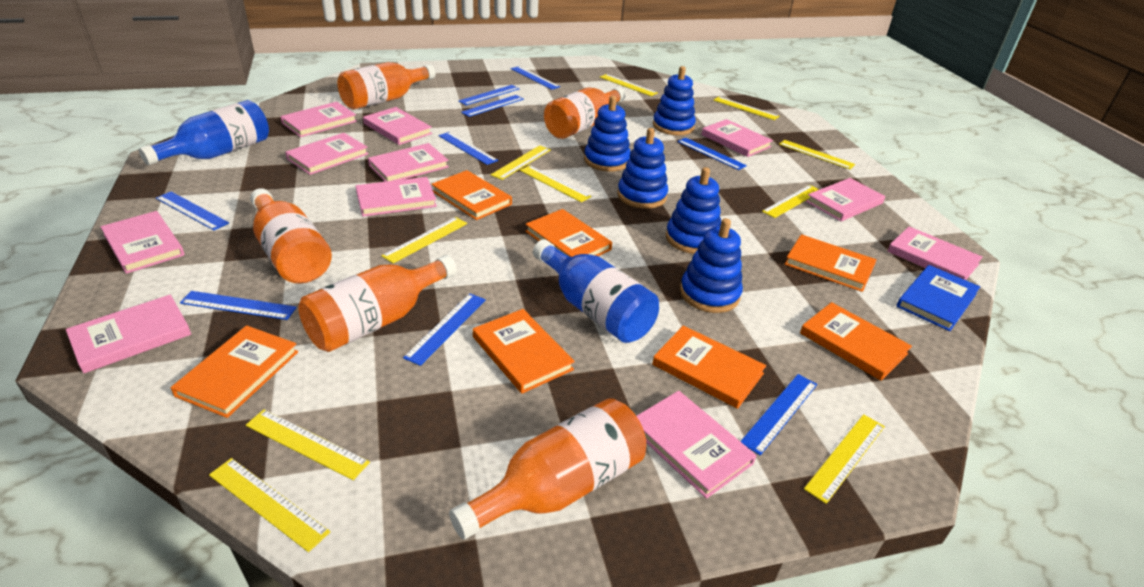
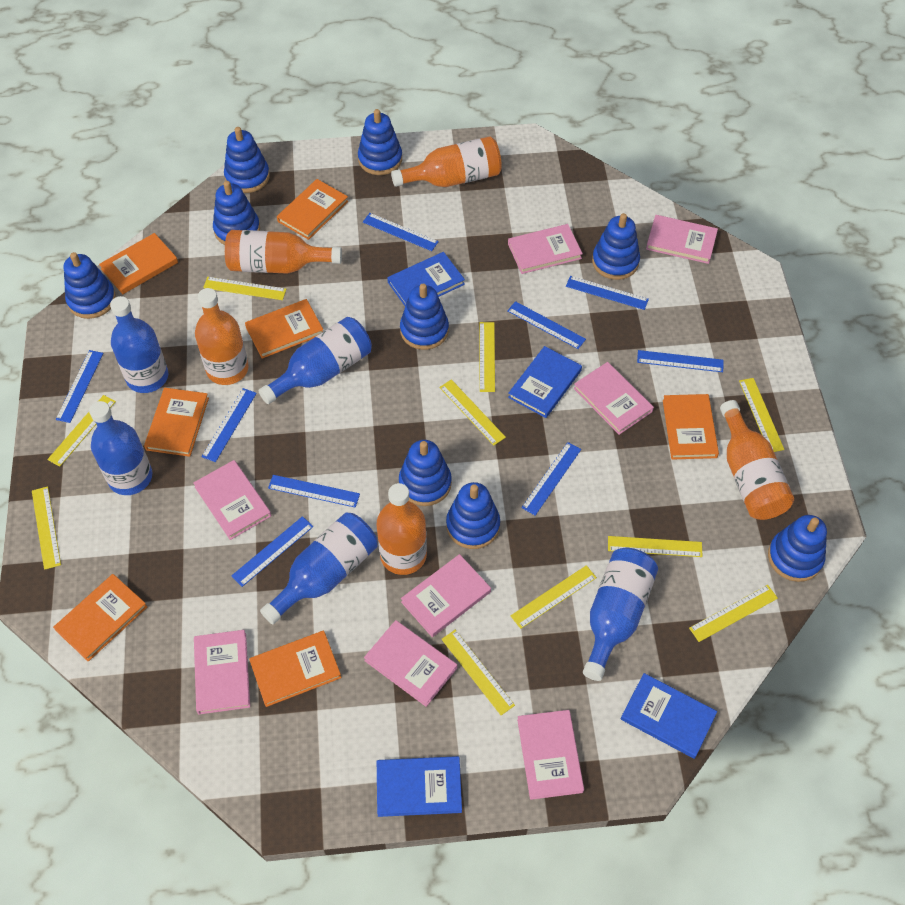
blue book: 1 -> 4
blue bottle: 2 -> 5
blue stacking toy: 5 -> 9
pink book: 11 -> 8

